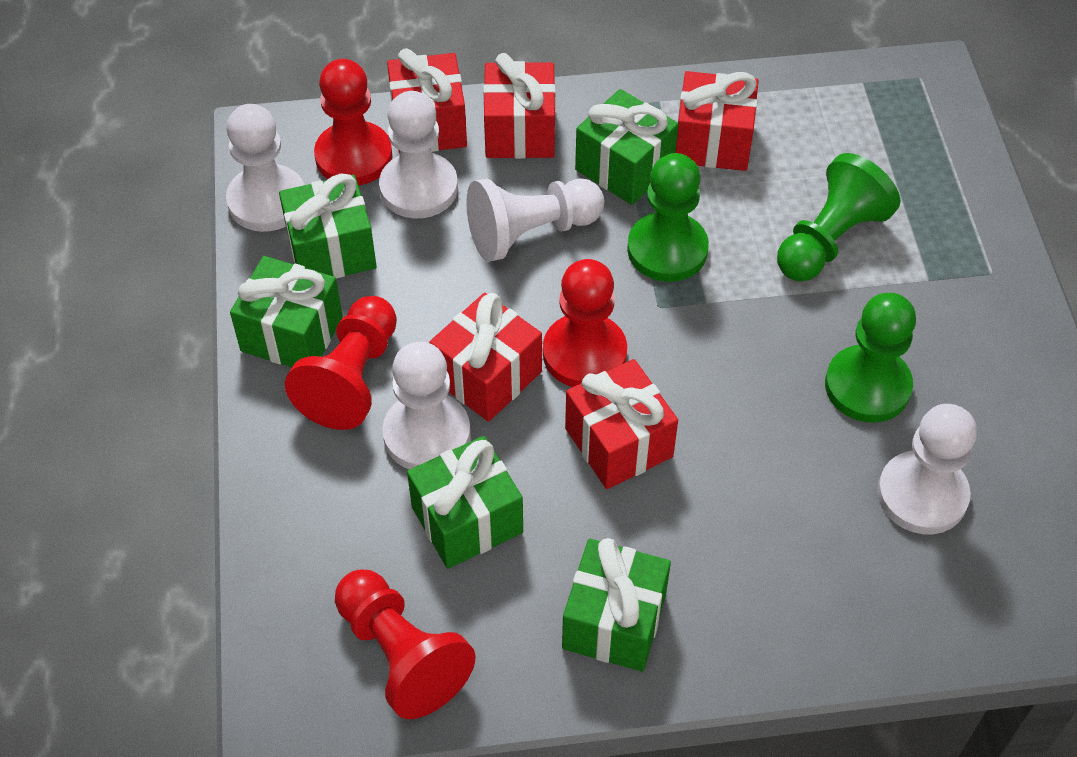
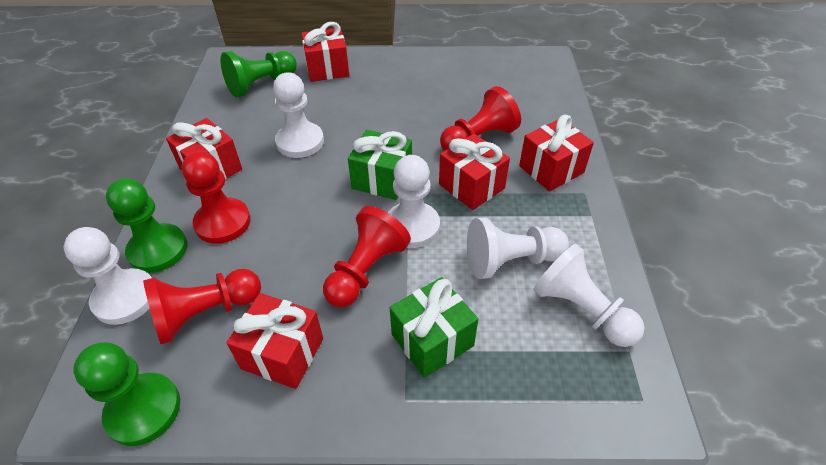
green gift: 5 -> 2

